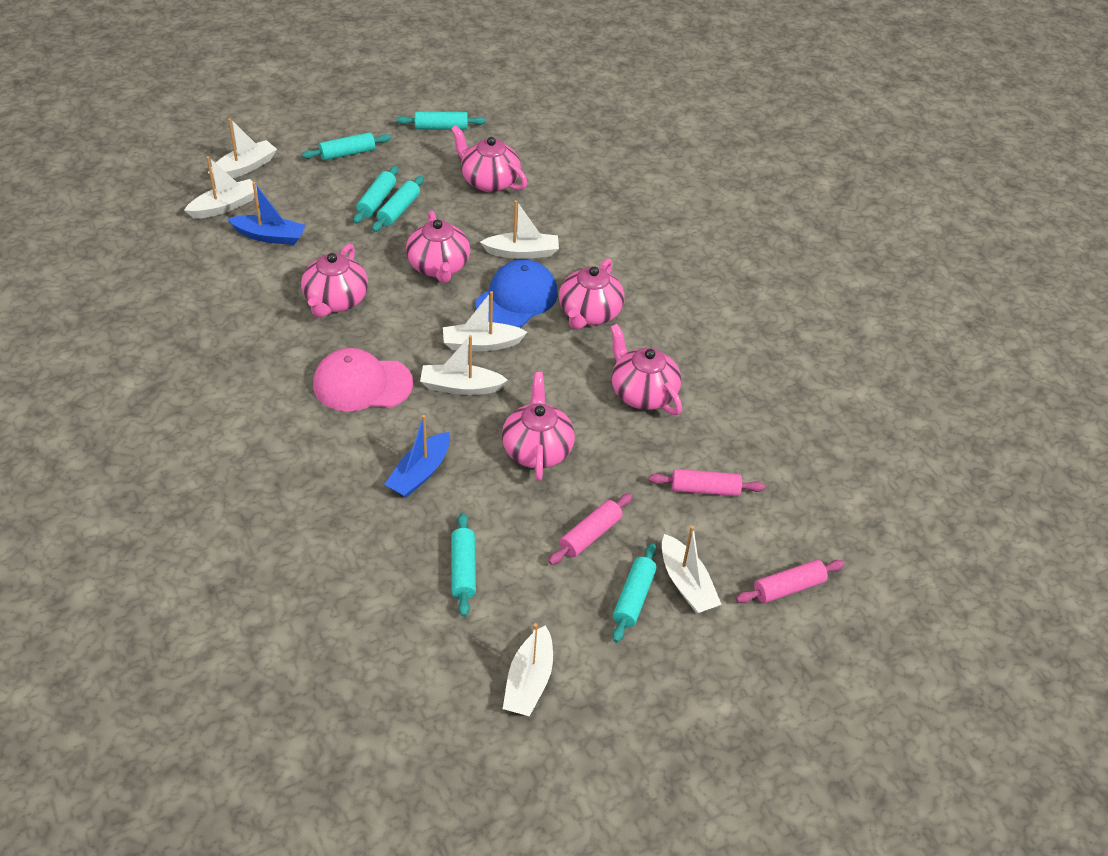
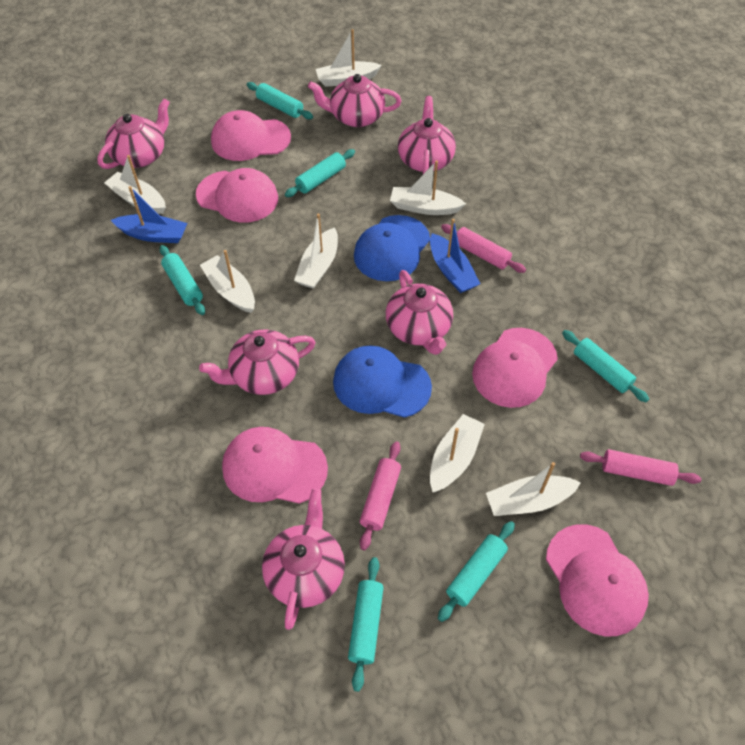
blue cap: 1 -> 2
pink cap: 1 -> 5

